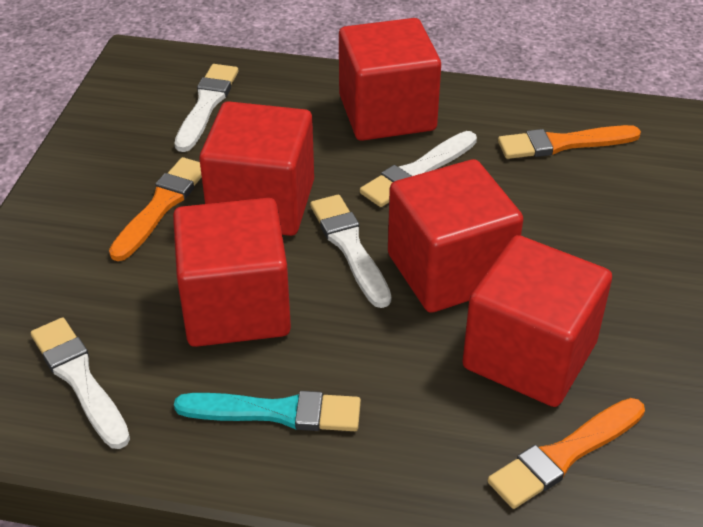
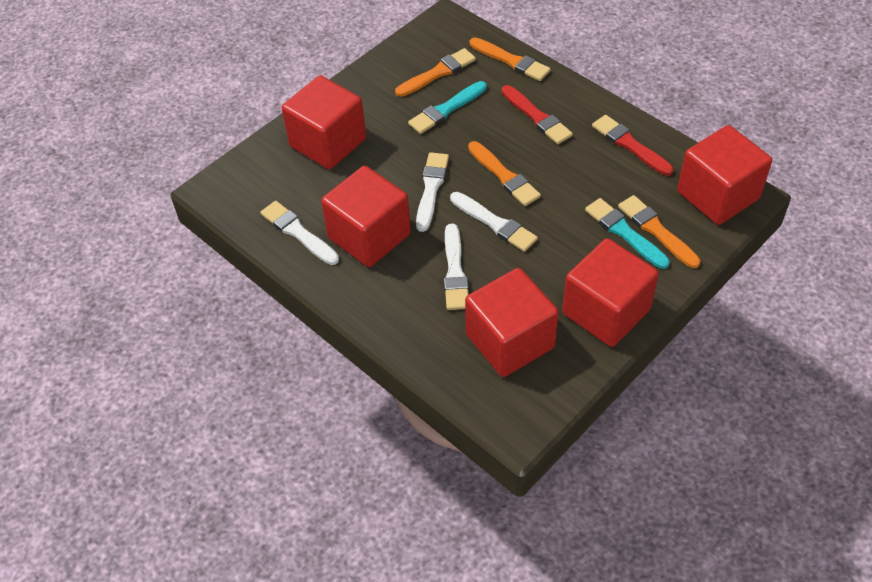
orange brush: 3 -> 4
red brush: 0 -> 2
turquoise brush: 1 -> 2

